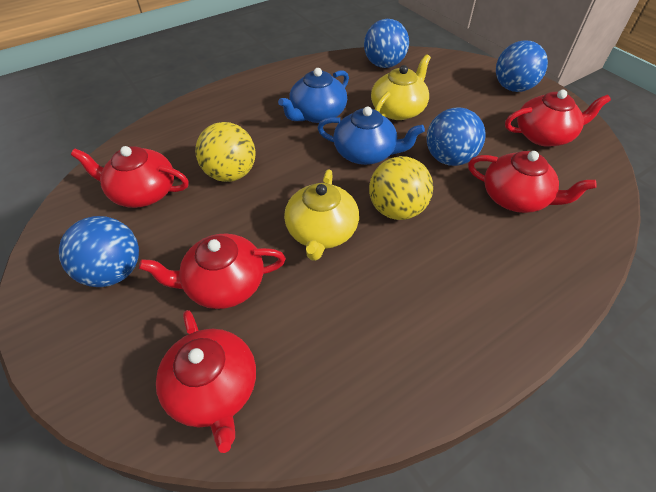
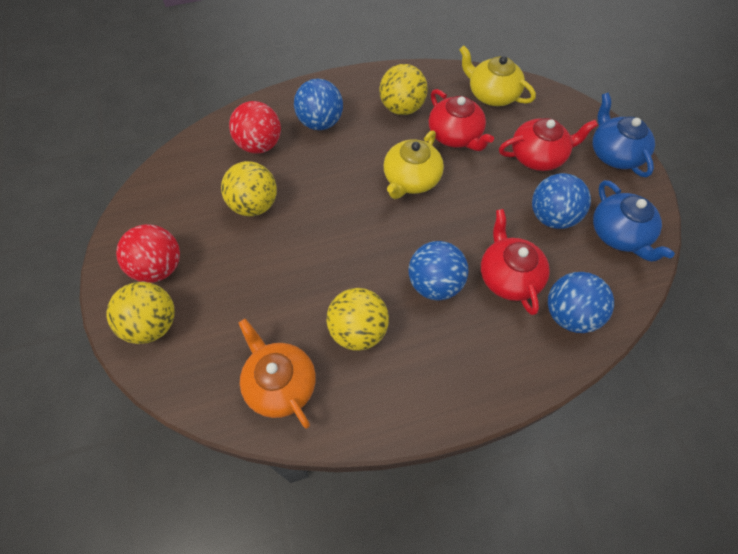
orange teapot: 0 -> 1
red ball: 0 -> 2
red teapot: 5 -> 3
yellow ball: 2 -> 4

